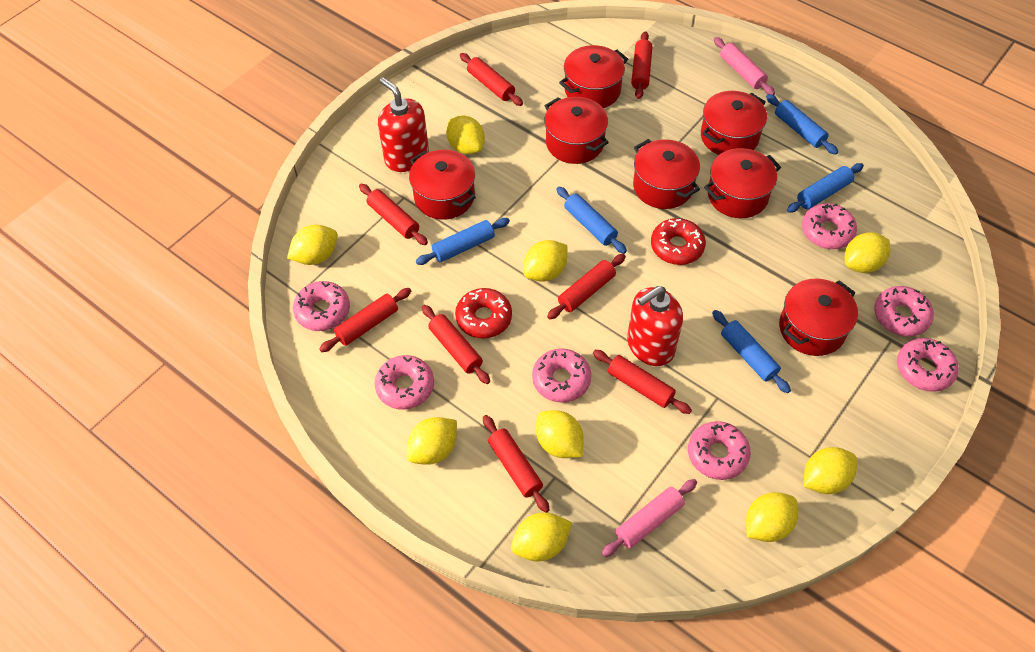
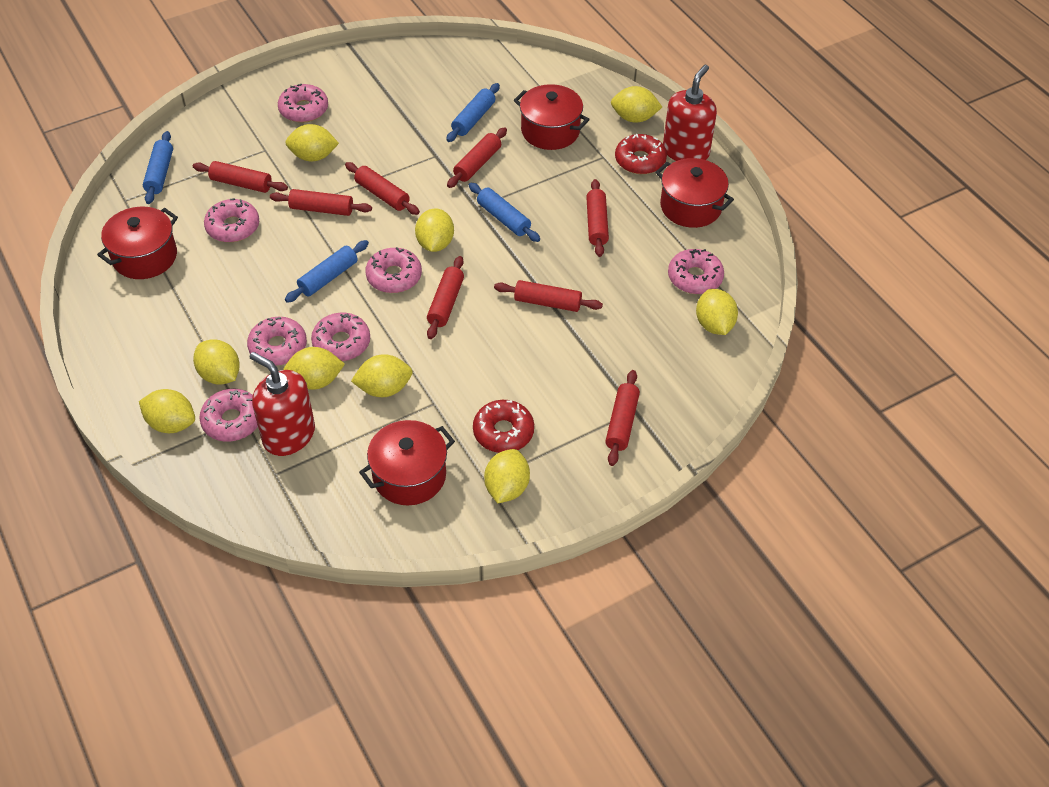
blue rolling pin: 5 -> 4
pink rolling pin: 2 -> 0
red pot: 7 -> 4

